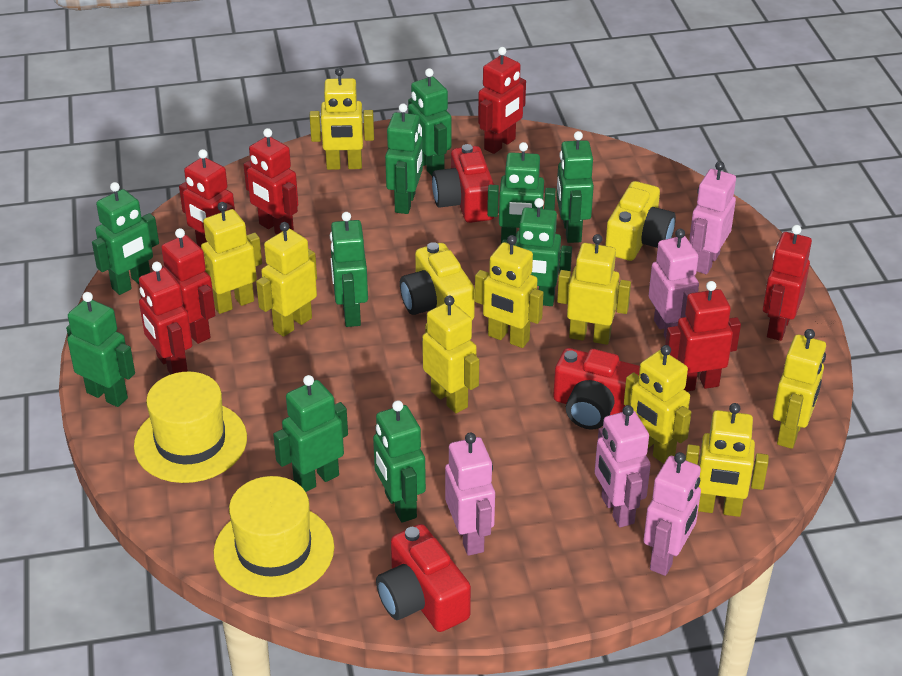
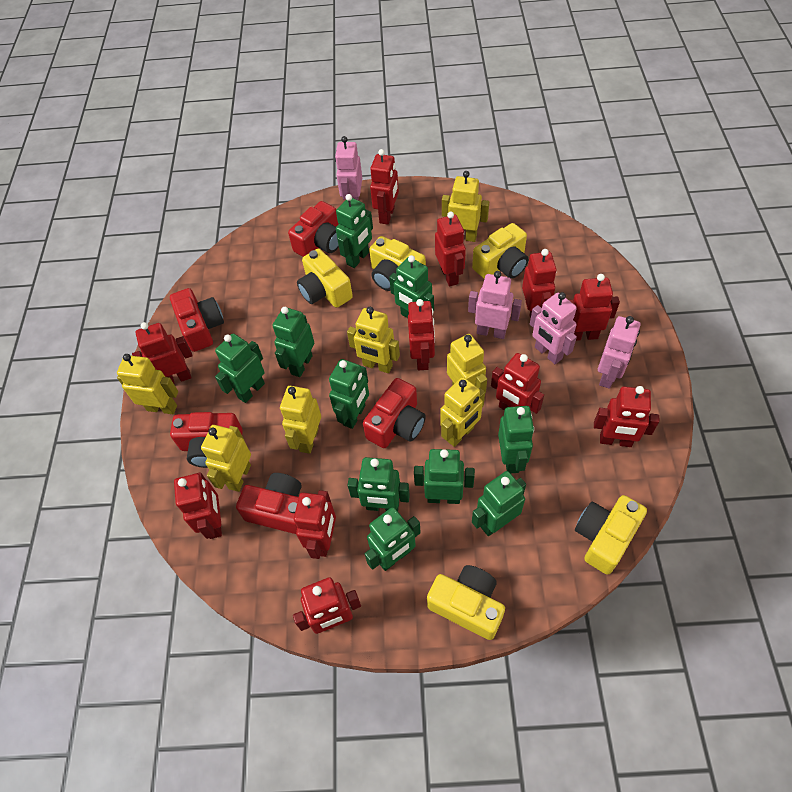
pink robot: 5 -> 4
red camera: 3 -> 5
red robot: 7 -> 11
yellow camera: 2 -> 5
yellow hat: 2 -> 0
yellow robot: 9 -> 7

